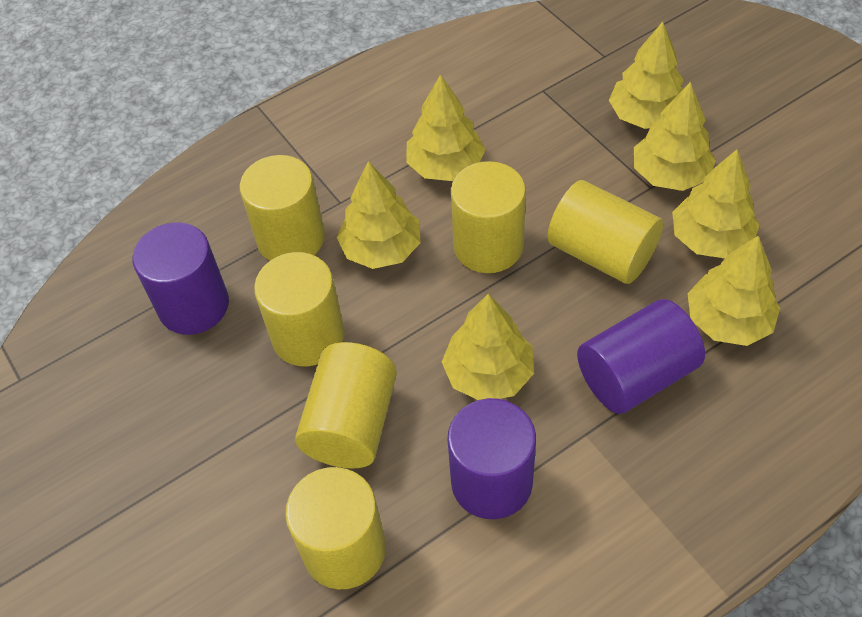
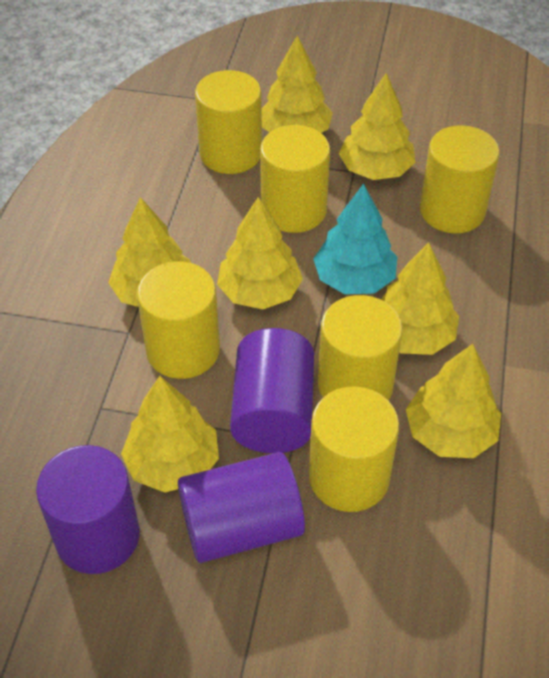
turquoise tree: 0 -> 1

